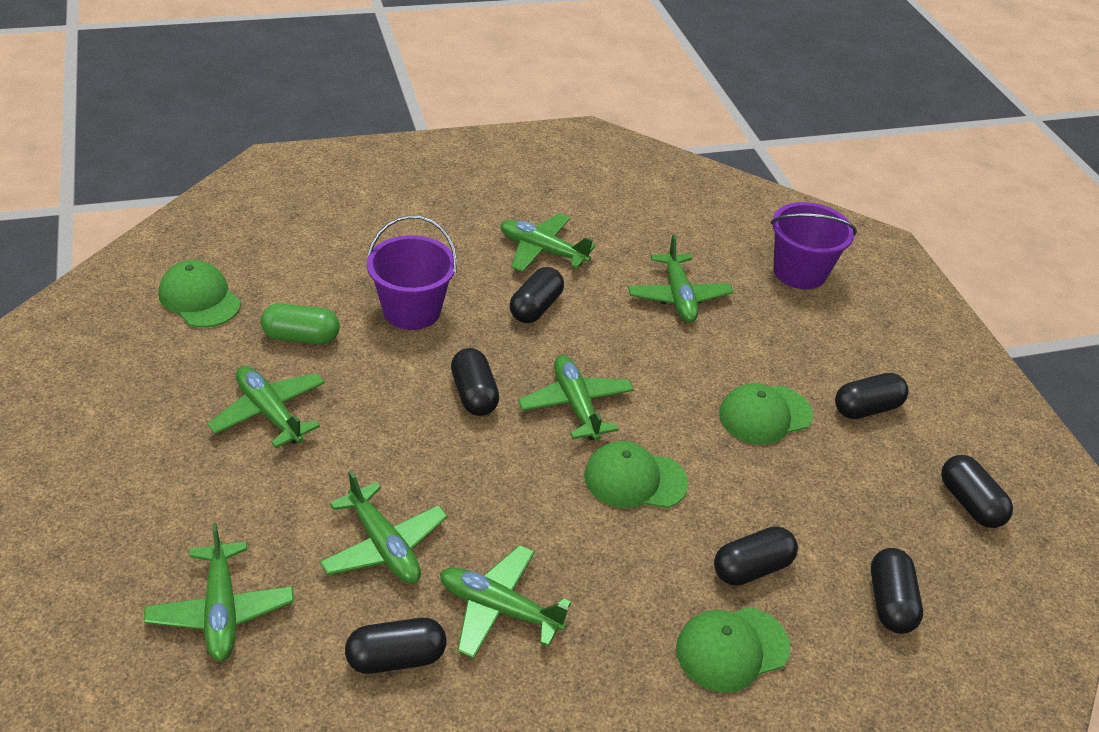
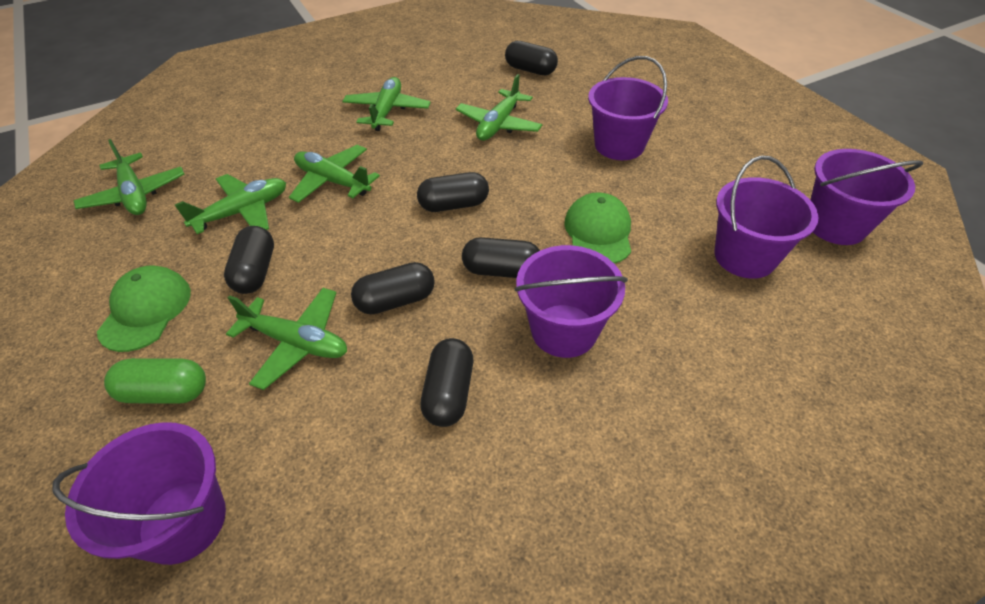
black capsule: 7 -> 6
green cap: 4 -> 2
green plane: 7 -> 6
purple bucket: 2 -> 5

